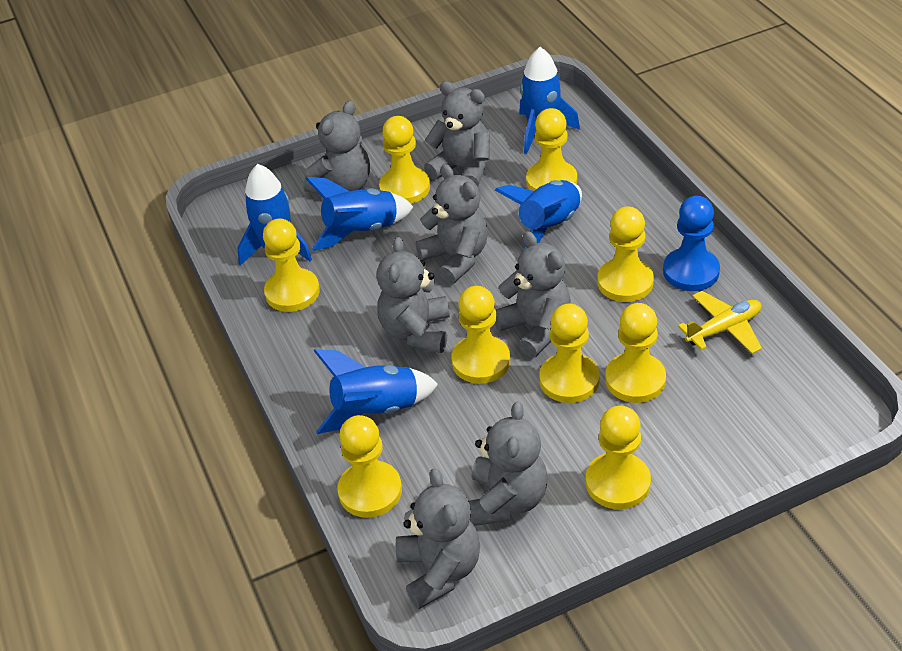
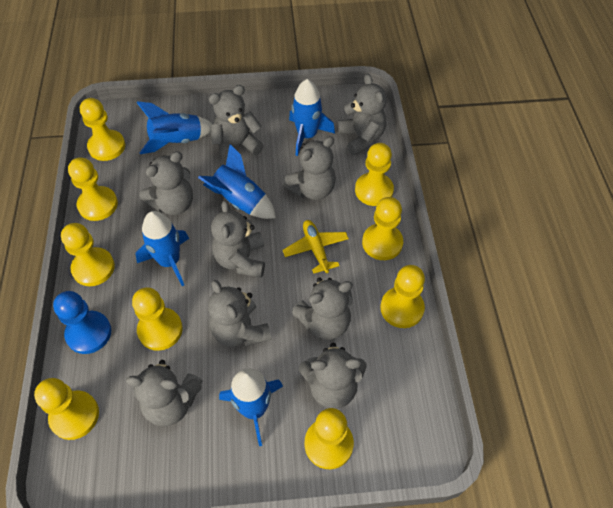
grey teddy bear: 7 -> 9

